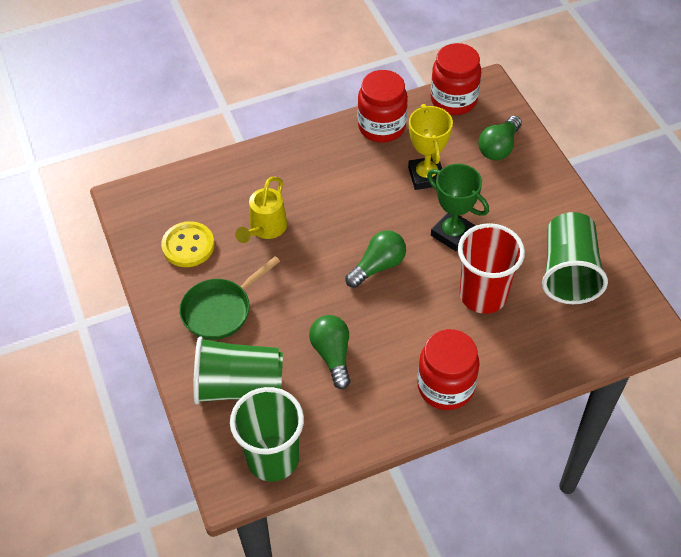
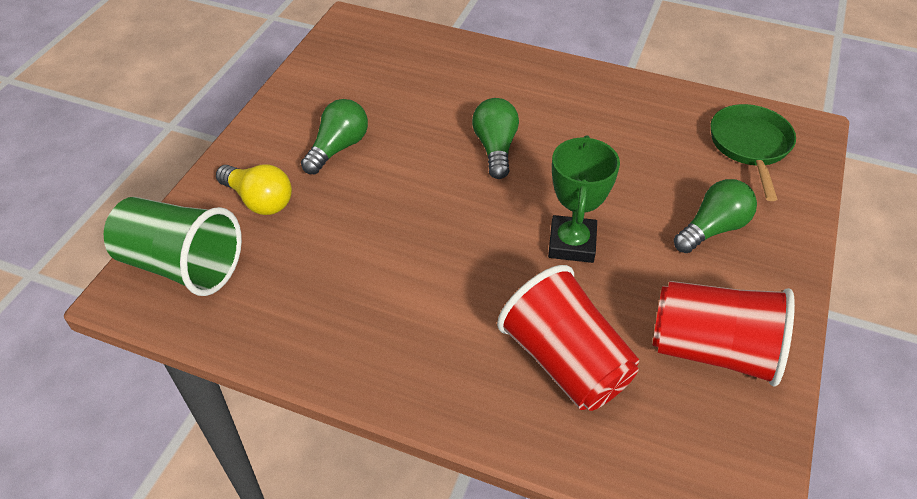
green cup: 3 -> 1
red cup: 1 -> 2
red jar: 3 -> 0
yellow button: 1 -> 0
yellow light bulb: 0 -> 1
yellow trophy: 1 -> 0
yellow watering can: 1 -> 0

